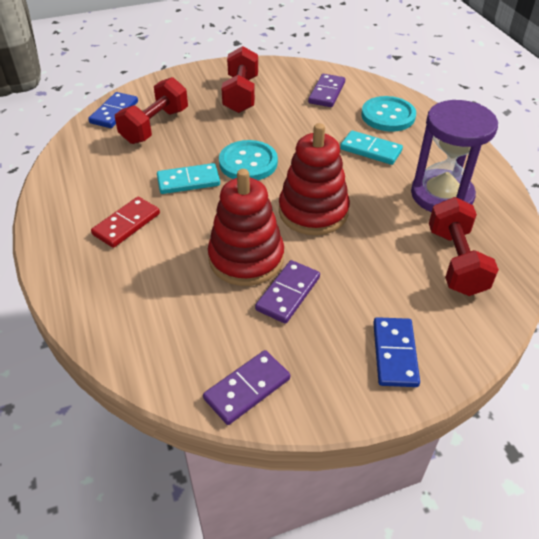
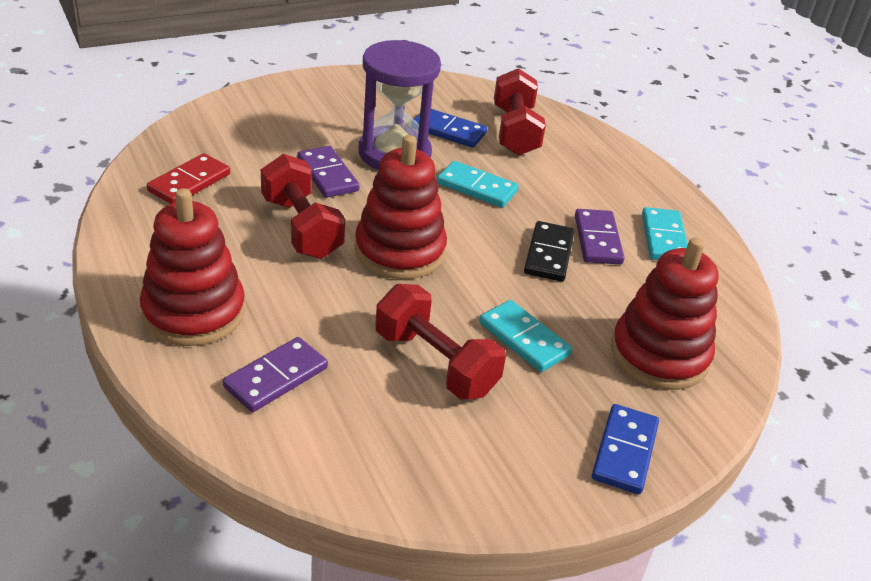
black domino: 0 -> 1
red stacking toy: 2 -> 3
turquoise button: 2 -> 0
turquoise domino: 2 -> 3

